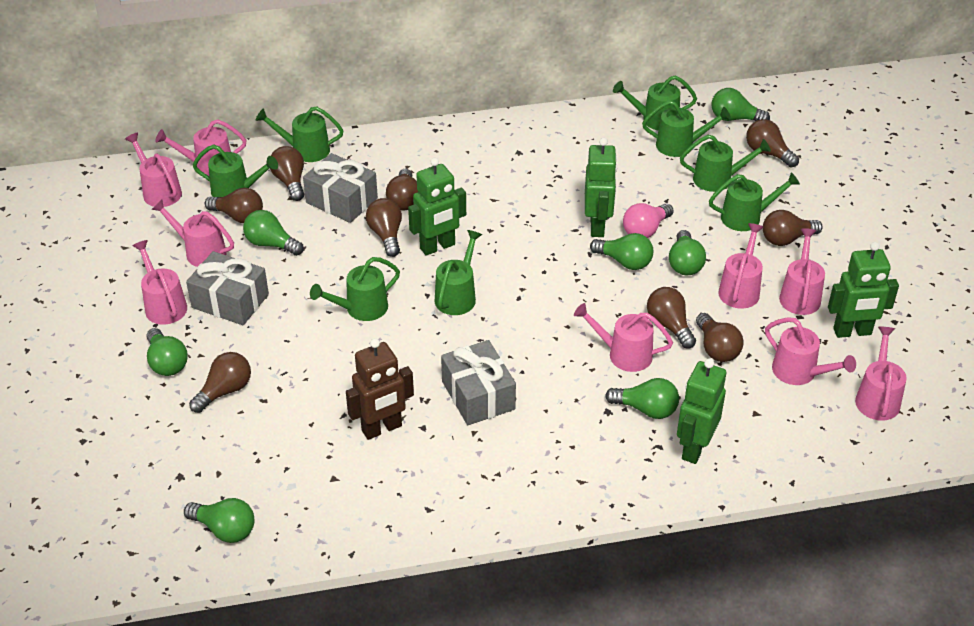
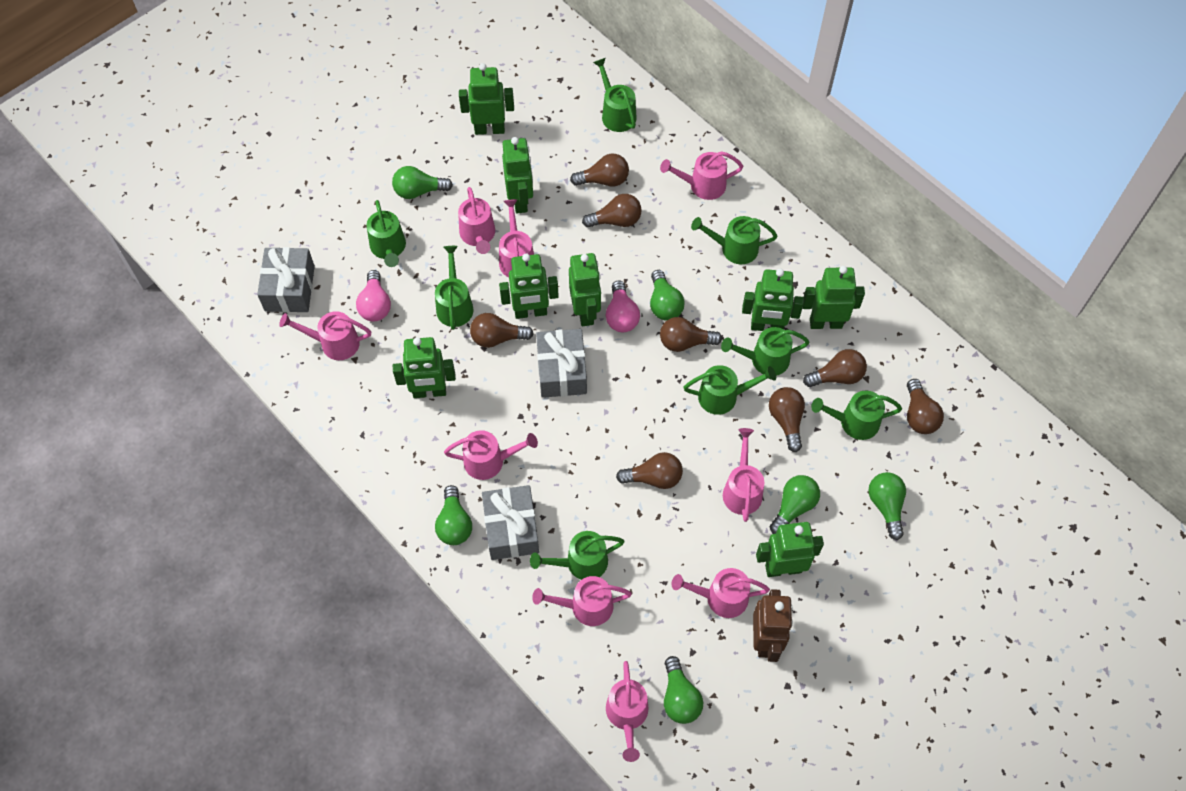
brown light bulb: 9 -> 8
green light bulb: 7 -> 6
green robot: 4 -> 8
pink light bulb: 1 -> 2

